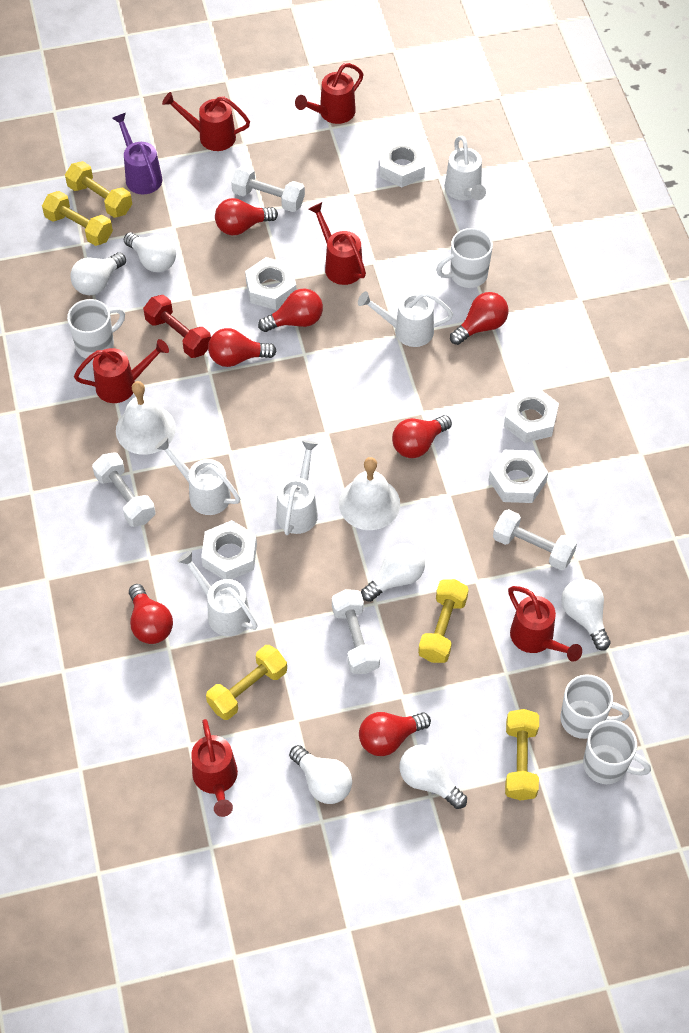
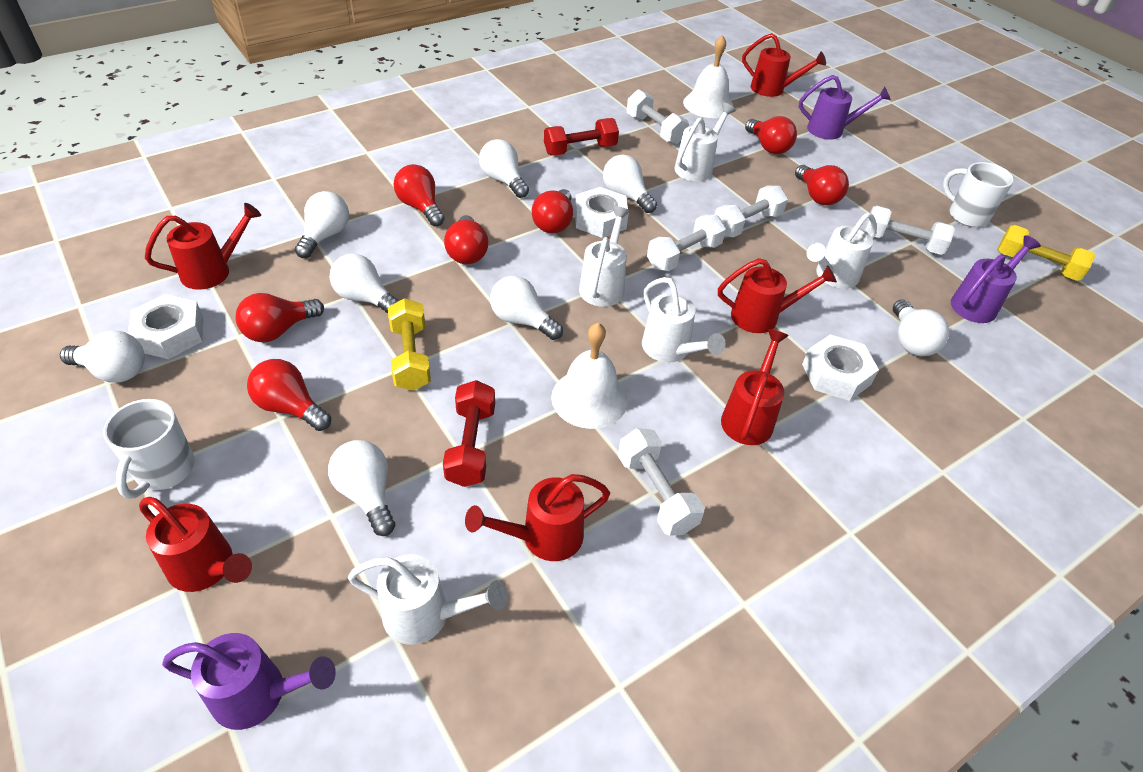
purple watering can: 1 -> 3
red dumbbell: 1 -> 2
white dumbbell: 4 -> 5
white light bulb: 6 -> 8
white mug: 4 -> 2
white nut: 5 -> 3
yellow dumbbell: 5 -> 2

